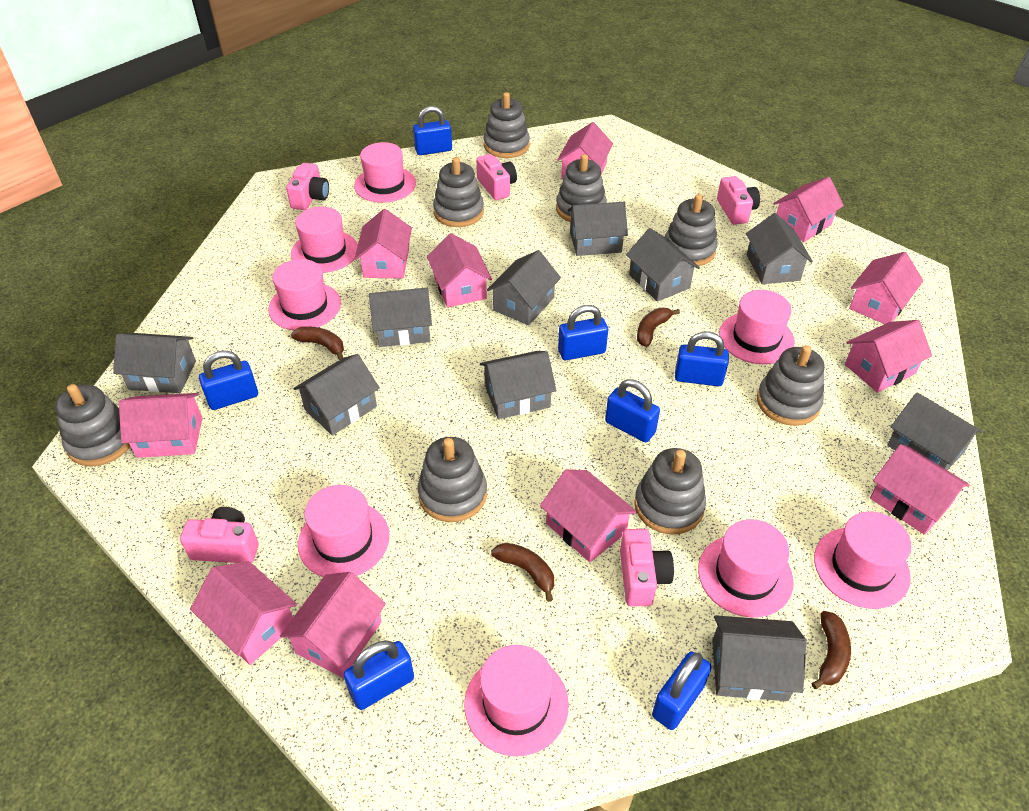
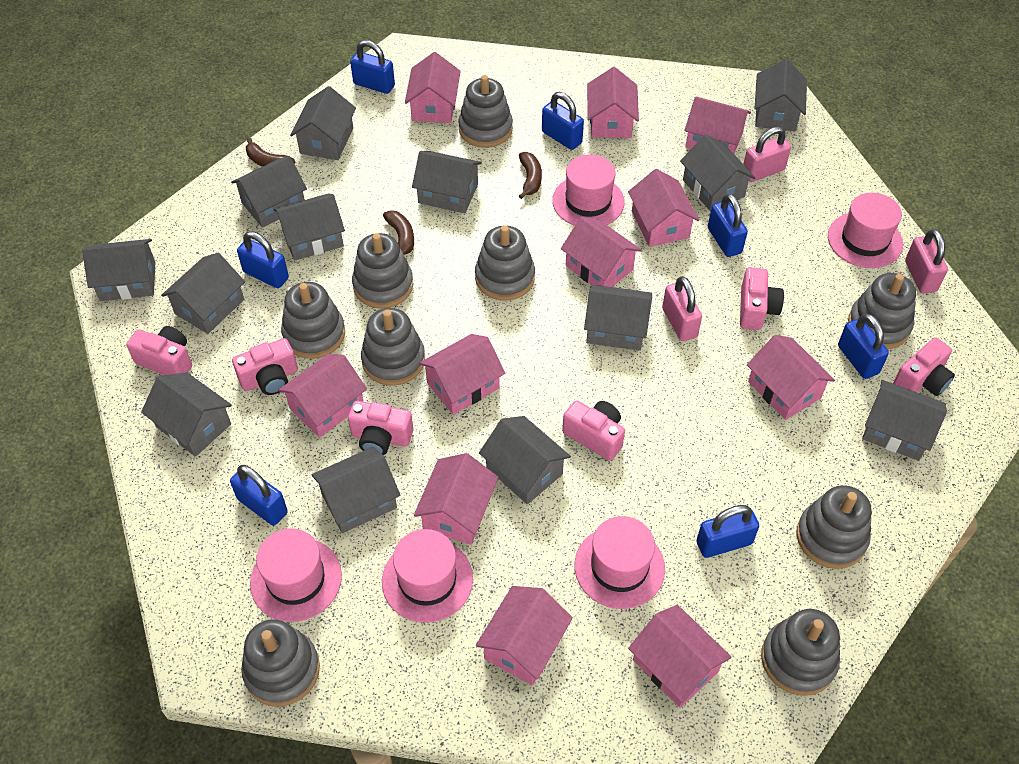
brown banana: 4 -> 3
grey house: 10 -> 13
grey stacking toy: 8 -> 9
pink camera: 5 -> 6
pink hat: 8 -> 5
pink padlock: 0 -> 3

